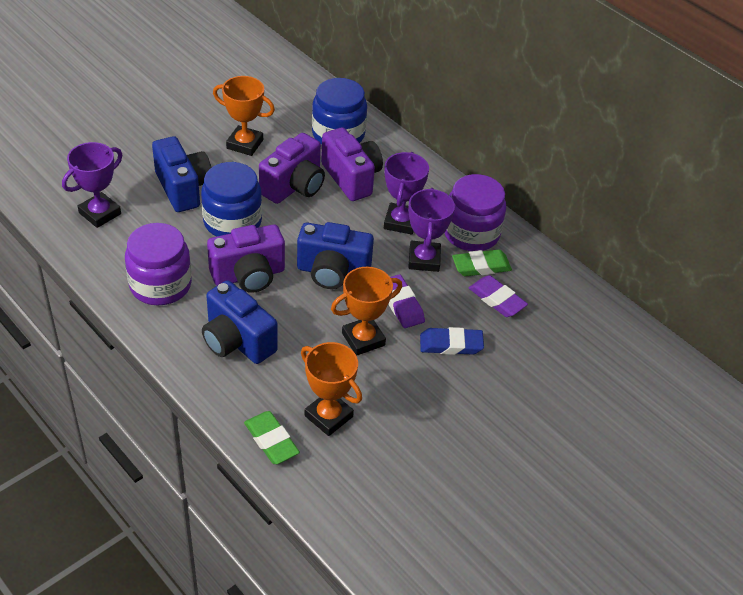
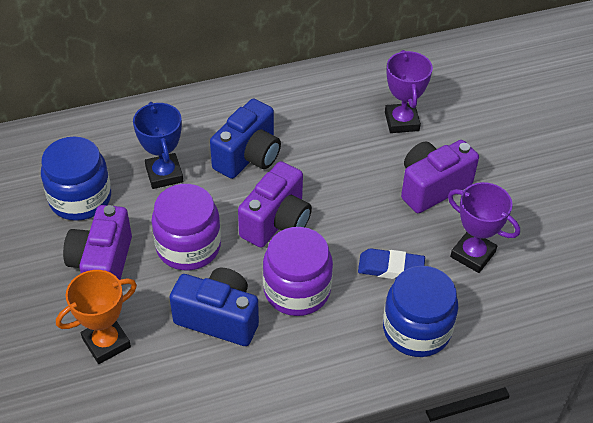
blue camera: 3 -> 2
blue trophy: 0 -> 1
green eraser: 2 -> 0
orange trophy: 3 -> 1
purple eraser: 2 -> 0
purple trophy: 3 -> 2

